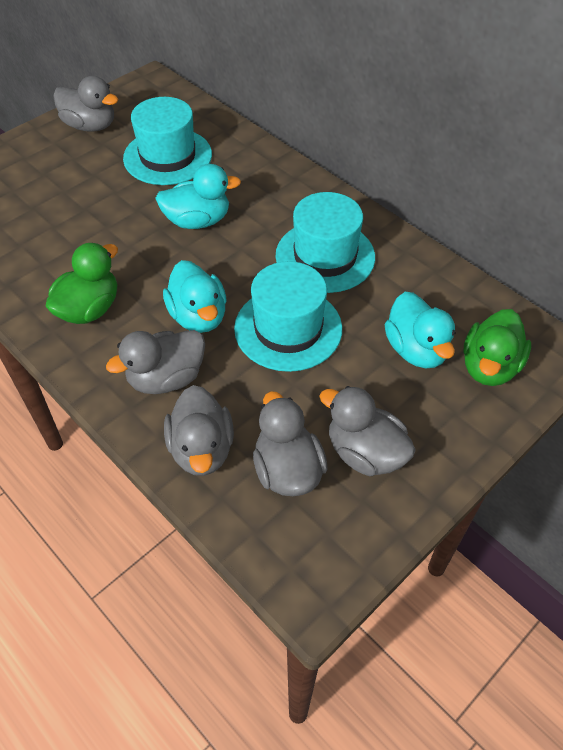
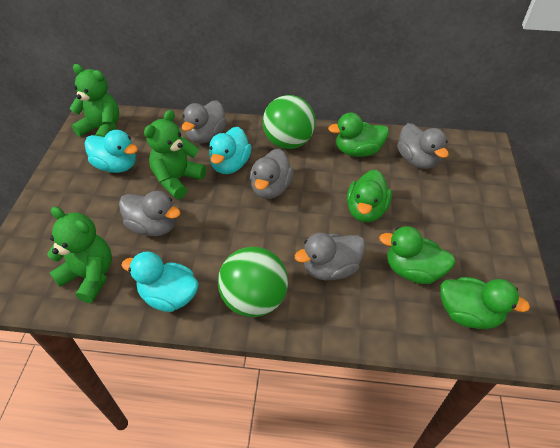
green ball: 0 -> 2
green duck: 2 -> 4
green teddy bear: 0 -> 3
turquoise hat: 3 -> 0

